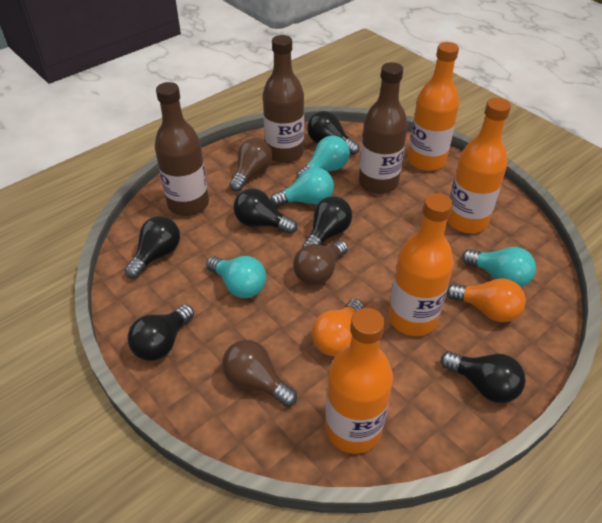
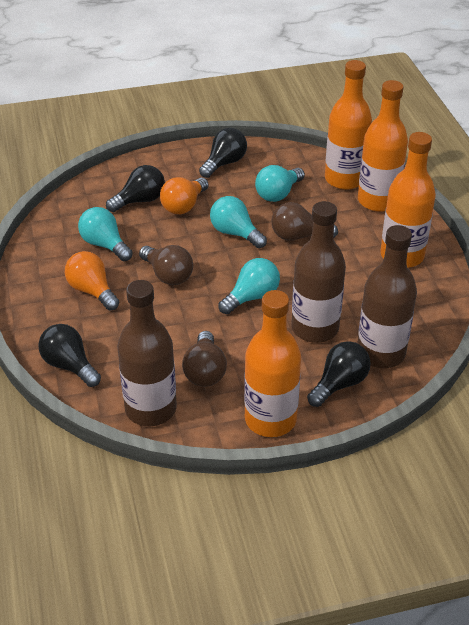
black light bulb: 6 -> 4

